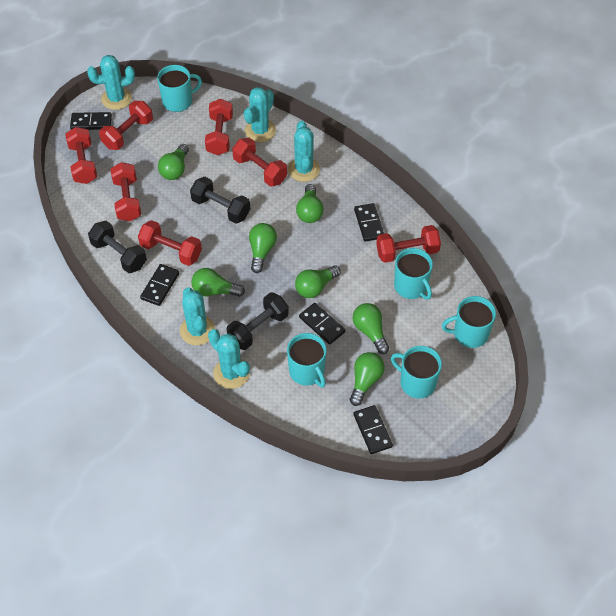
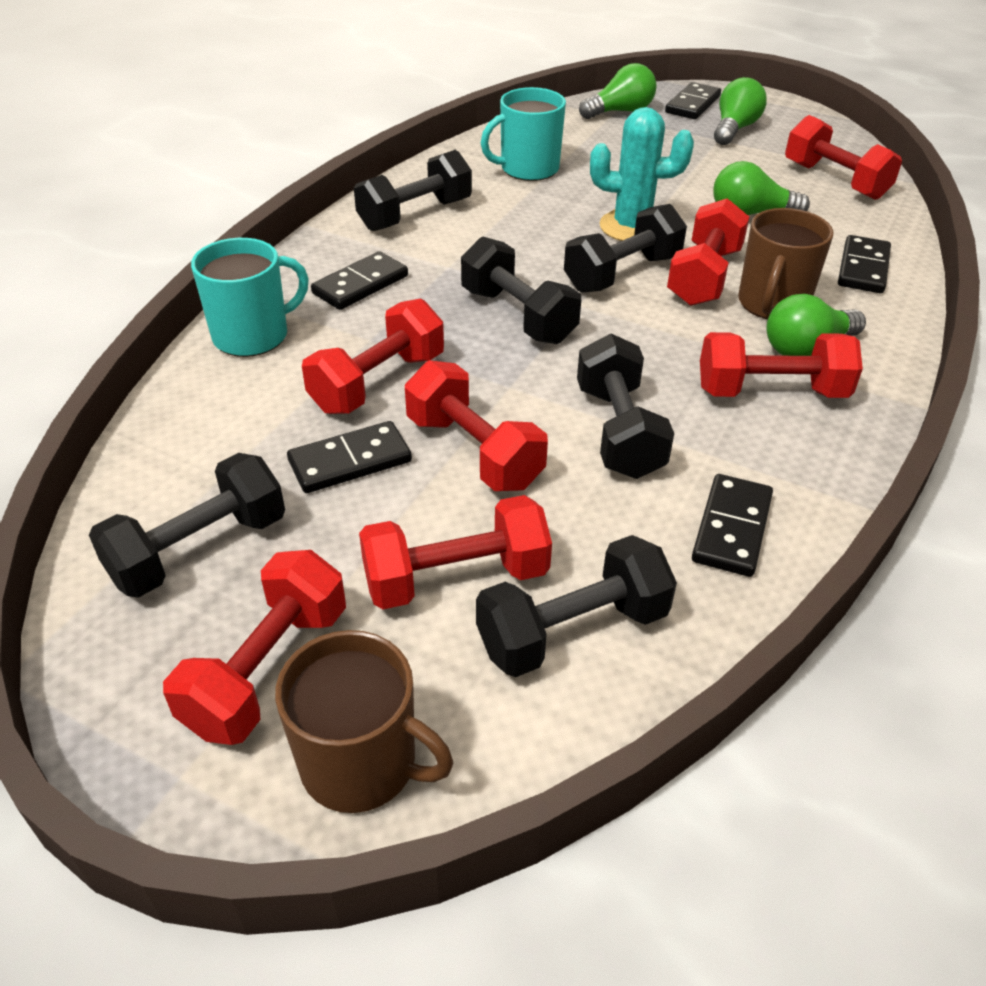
black dumbbell: 3 -> 6
brown mug: 0 -> 2
green light bulb: 7 -> 4
turquoise cactus: 5 -> 1
turquoise mug: 5 -> 2

